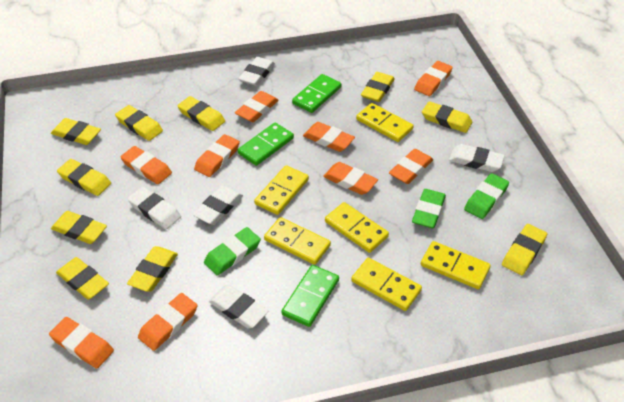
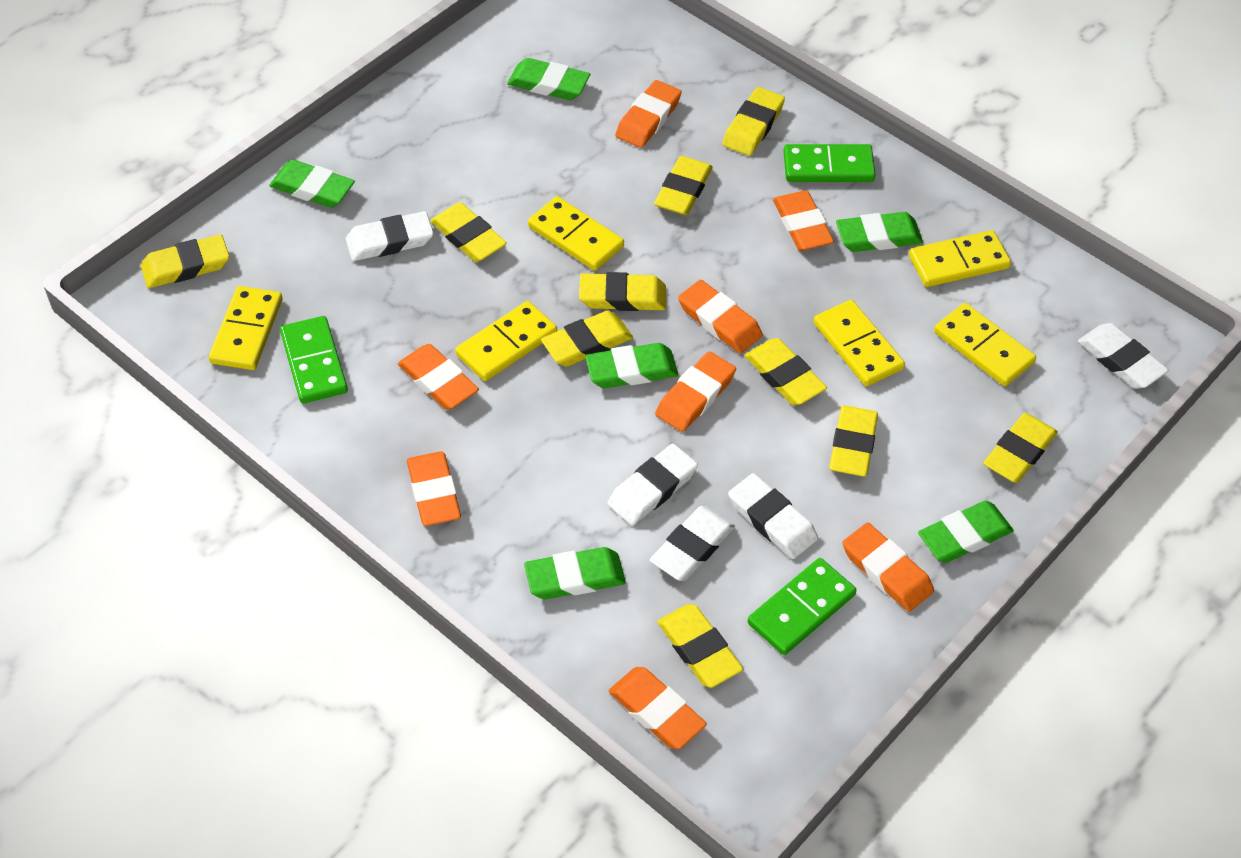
green eraser: 3 -> 6
orange eraser: 9 -> 8

